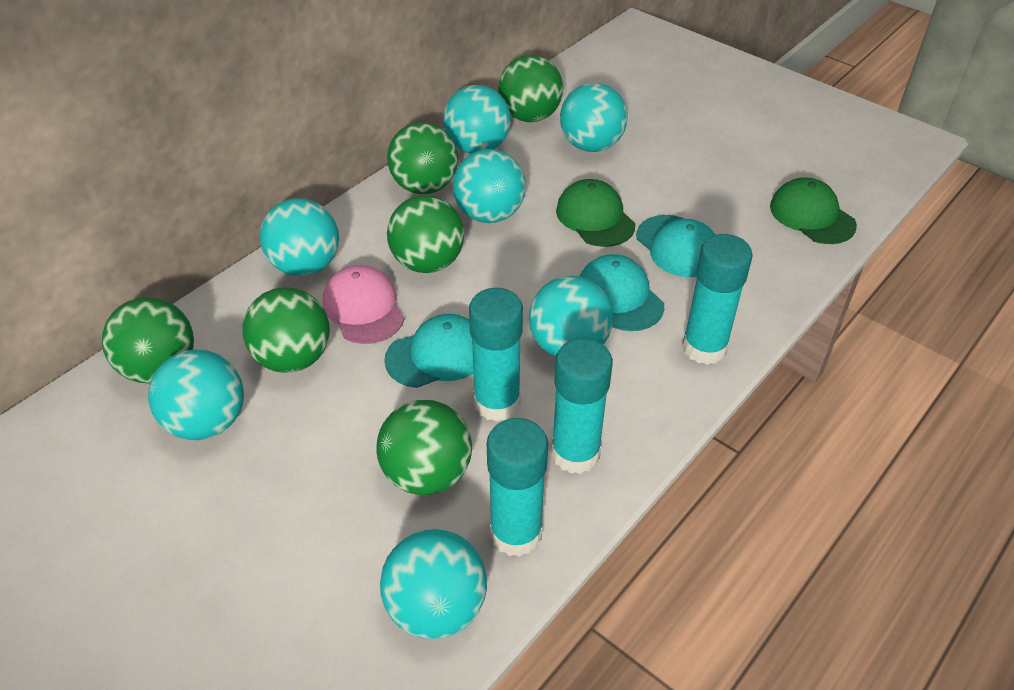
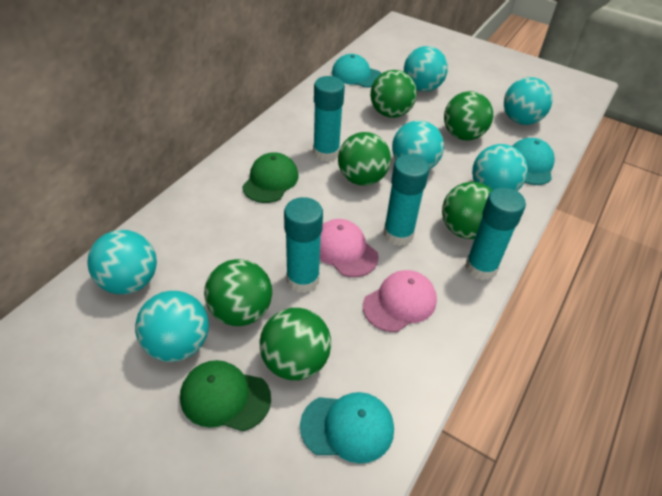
pink cap: 1 -> 2
turquoise ball: 7 -> 6

